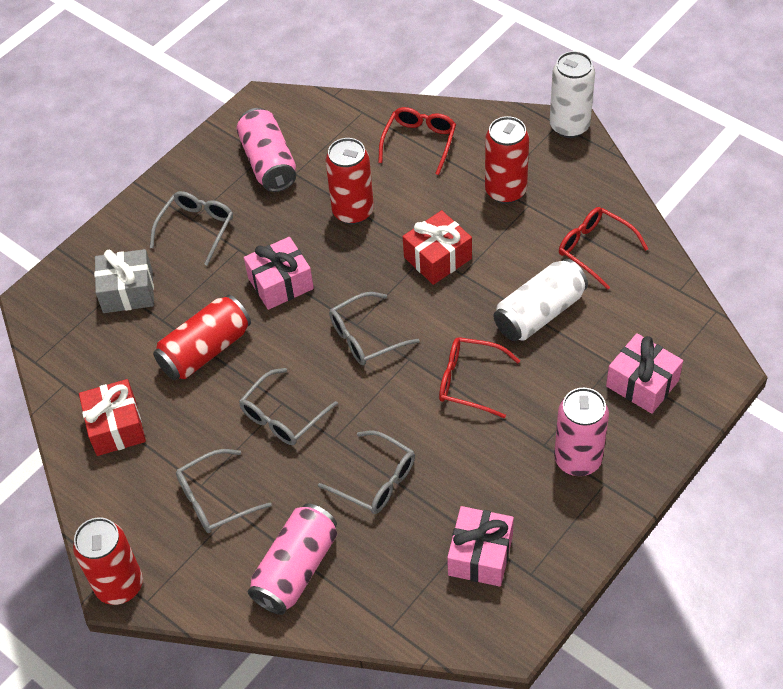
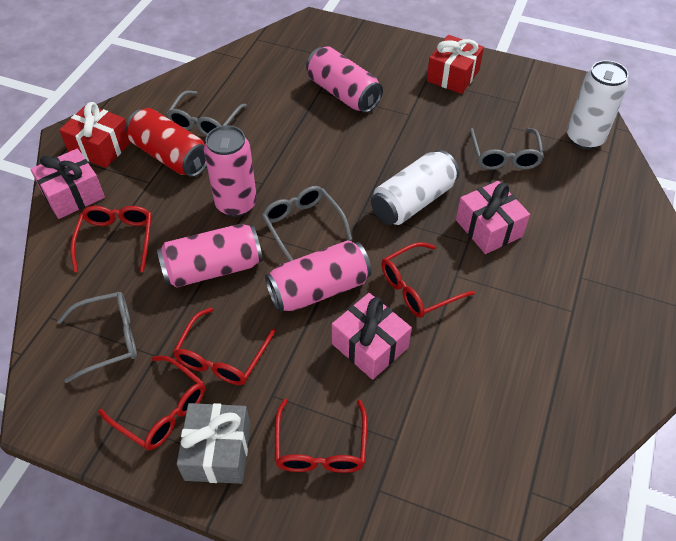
grey glasses: 5 -> 4
pink can: 3 -> 4
red can: 4 -> 1
red glasses: 3 -> 5

